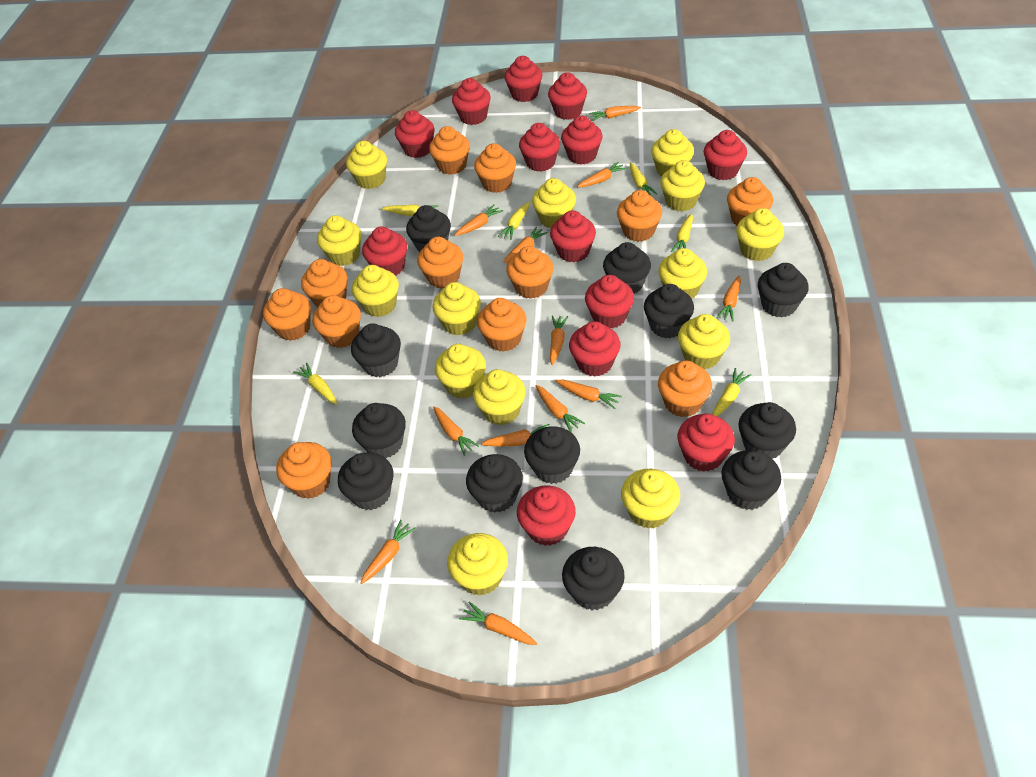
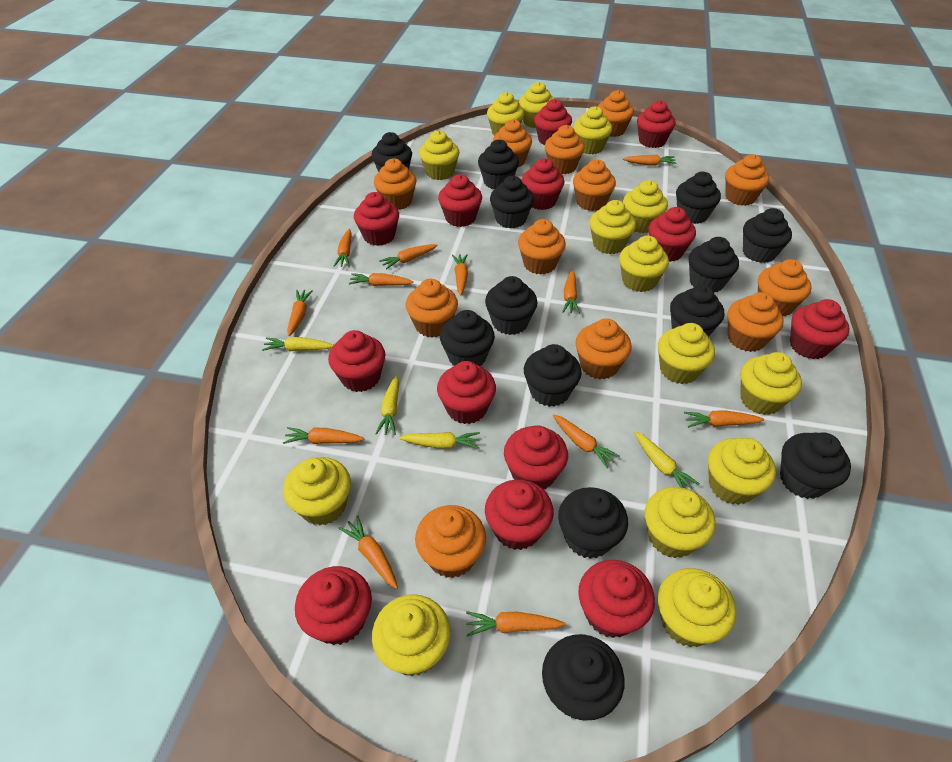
black cupcake: 12 -> 13
yellow carrot: 6 -> 4

